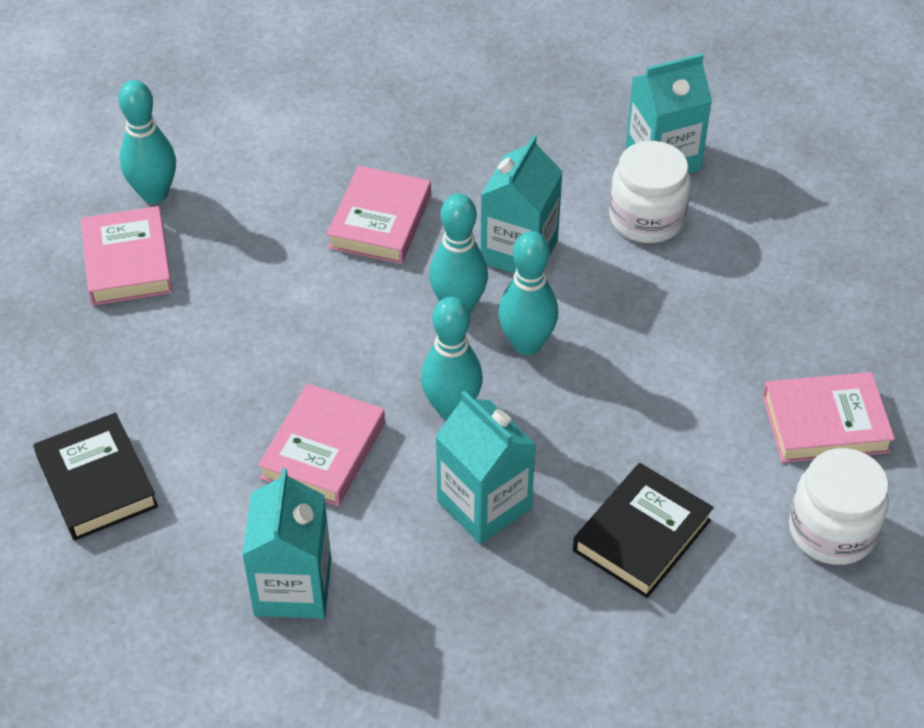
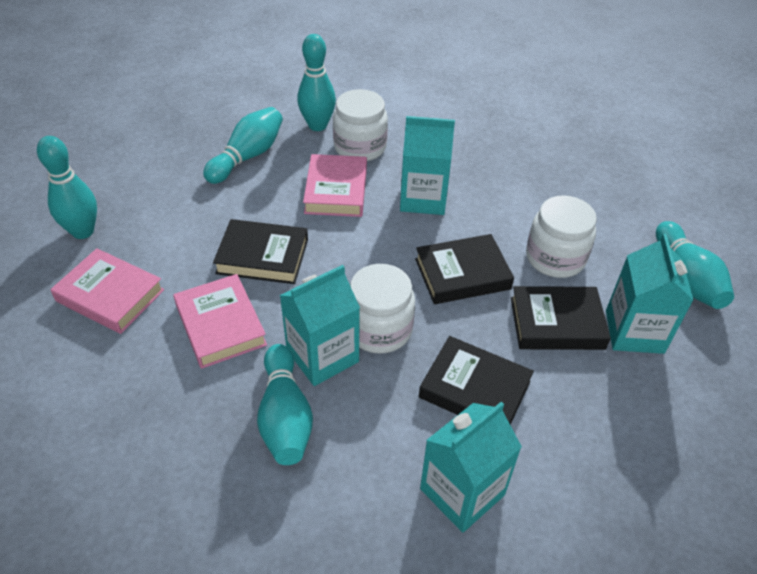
black book: 2 -> 4
pink book: 4 -> 3
turquoise bowling pin: 4 -> 5
white jar: 2 -> 3

